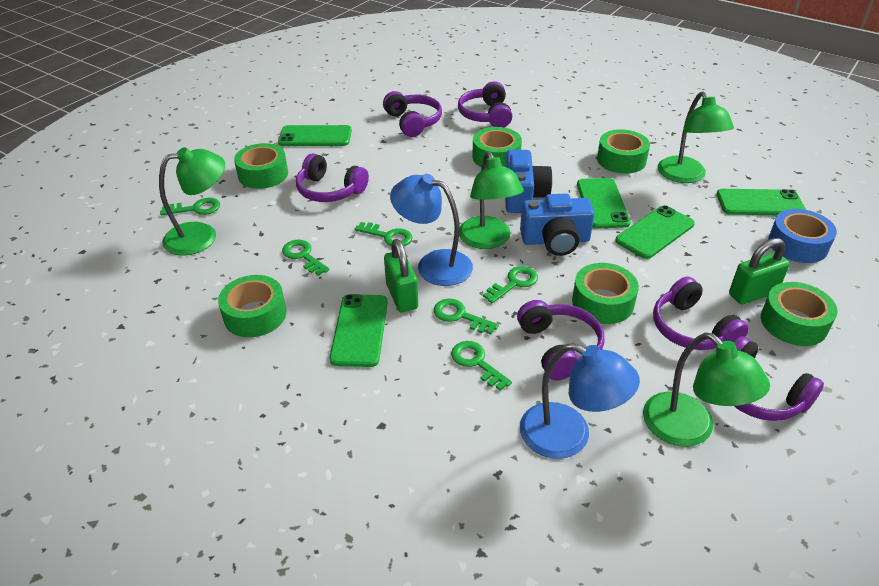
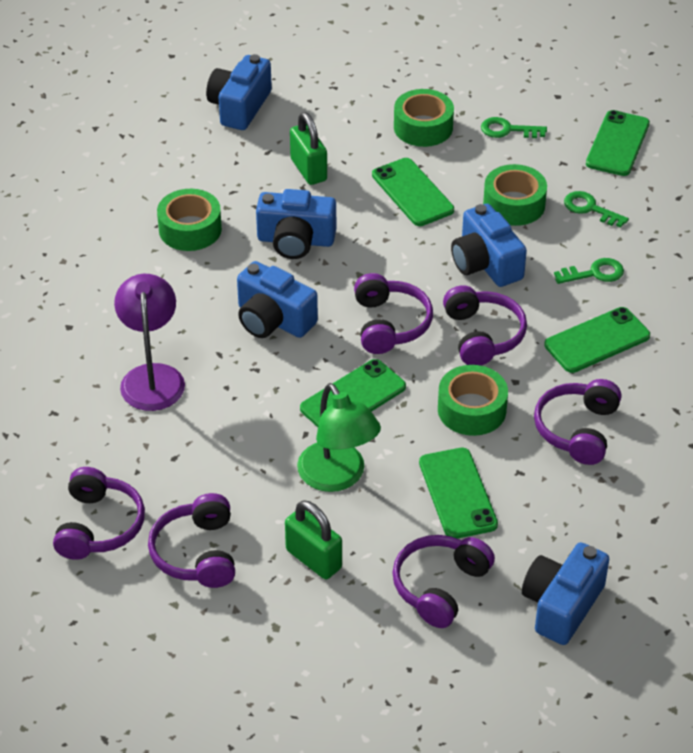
blue camera: 2 -> 5
blue lamp: 2 -> 0
blue tape: 1 -> 0
green key: 6 -> 3
green lamp: 4 -> 1
green tape: 6 -> 4
purple lamp: 0 -> 1

